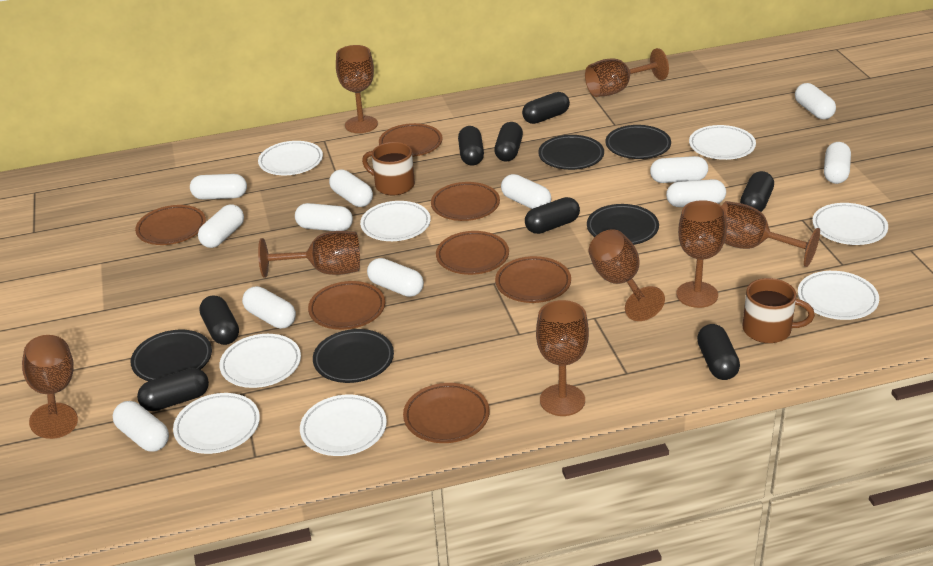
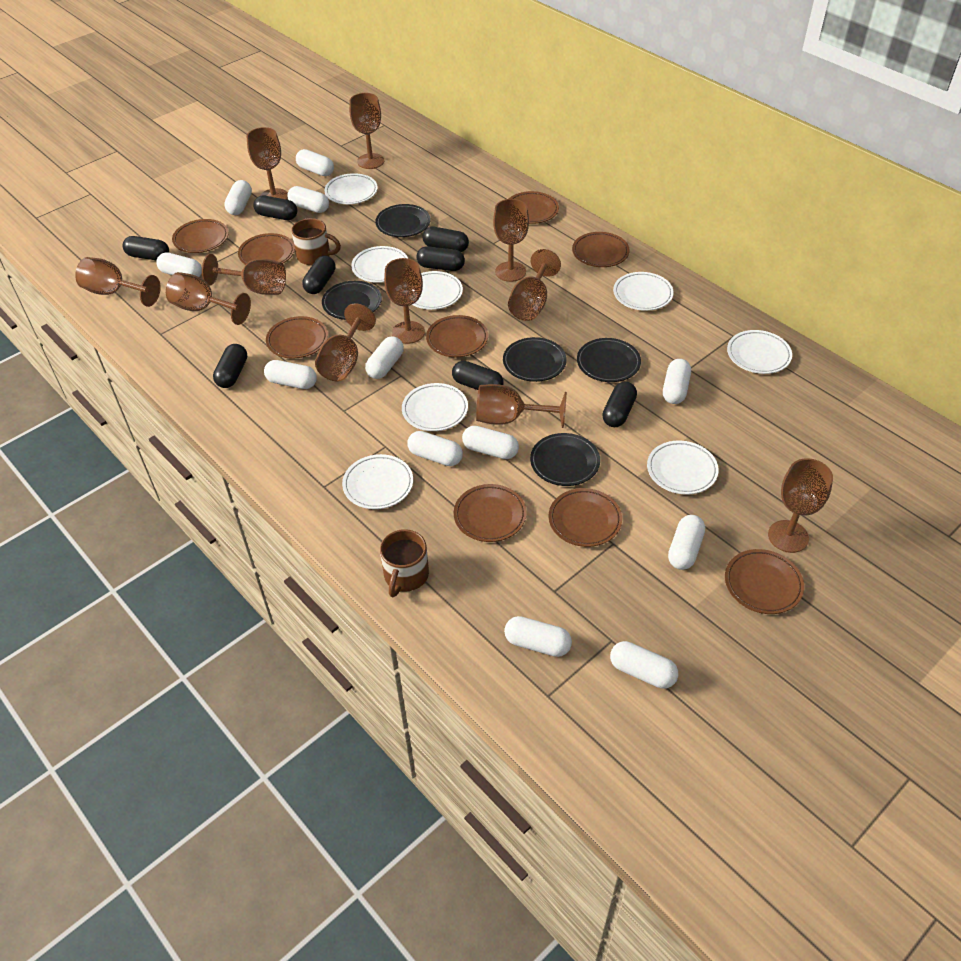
brown goblet: 8 -> 11
brown plate: 7 -> 9

